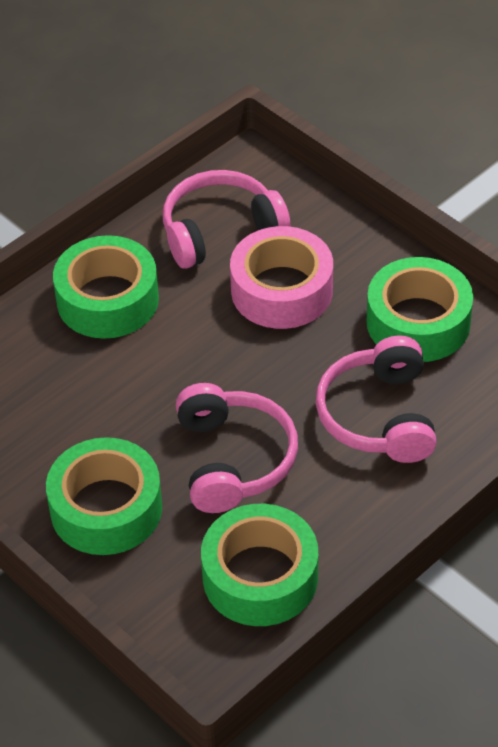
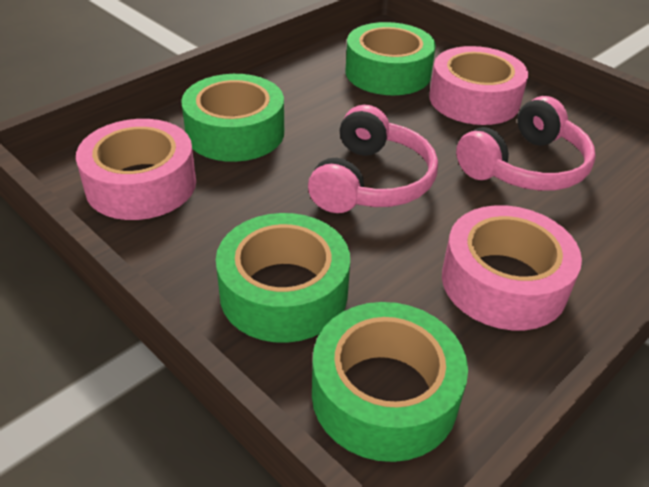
pink headphones: 3 -> 2
pink tape: 1 -> 3

